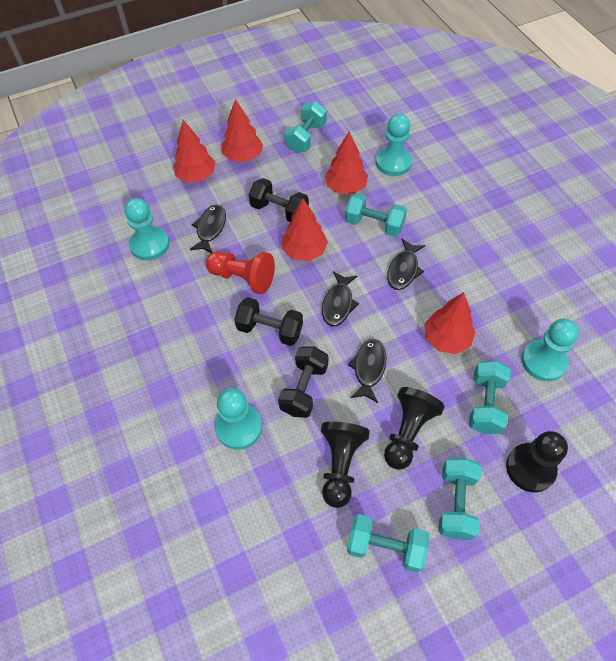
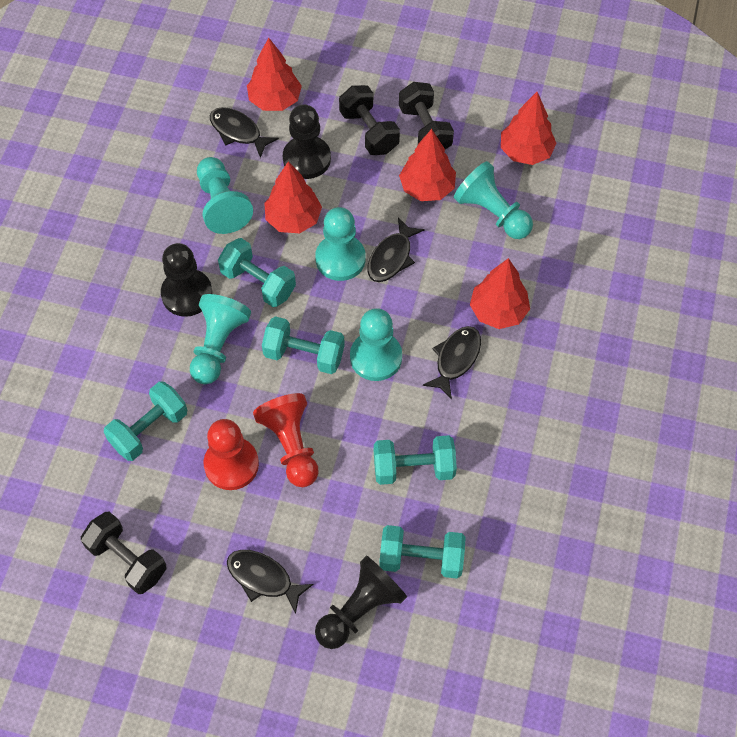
red pawn: 1 -> 2
turquoise pawn: 4 -> 5

